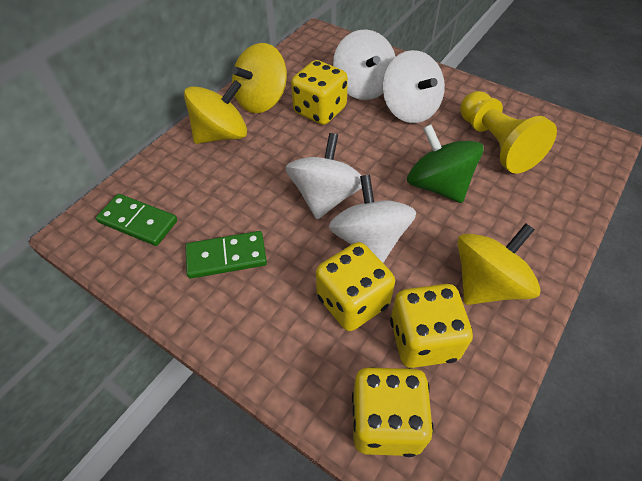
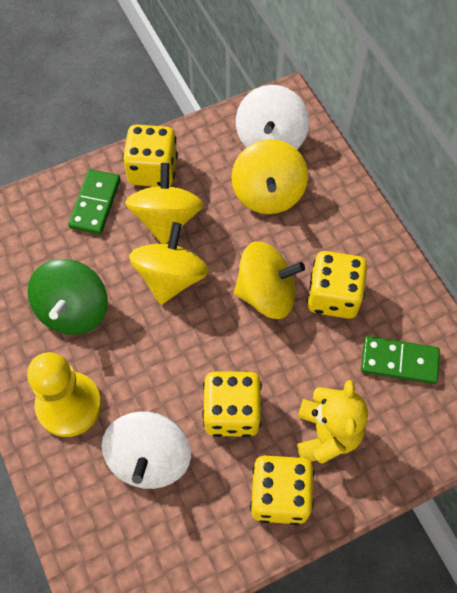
white spinning top: 4 -> 2
yellow spinning top: 3 -> 4
yellow teddy bear: 0 -> 1

